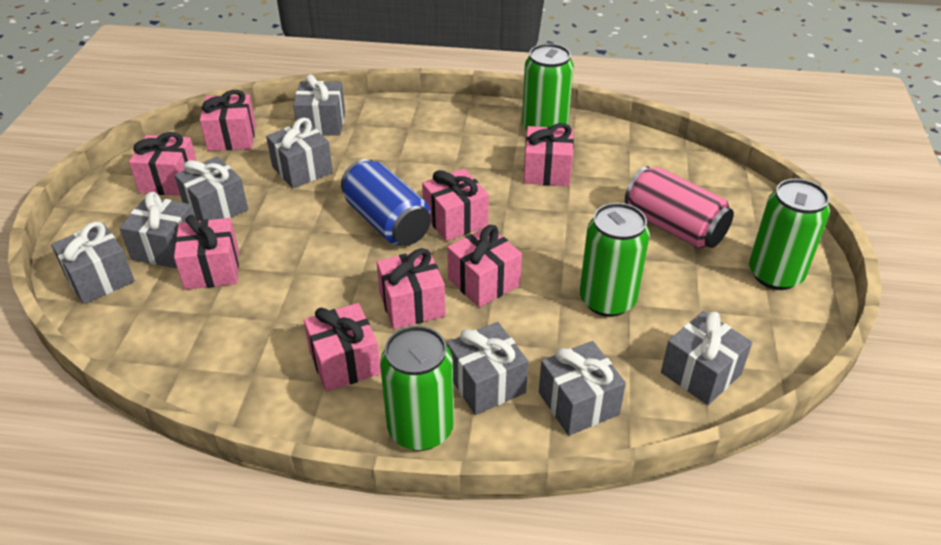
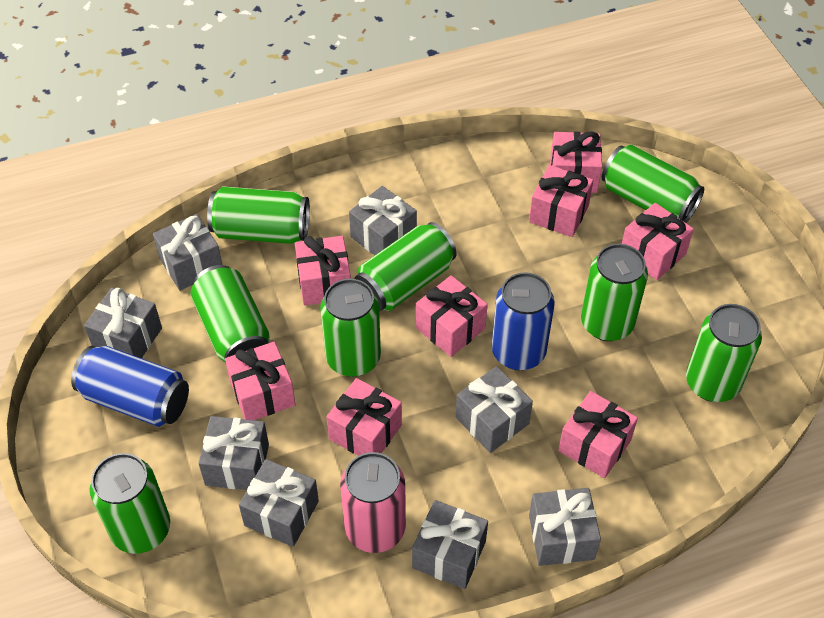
blue can: 1 -> 2
green can: 4 -> 8

